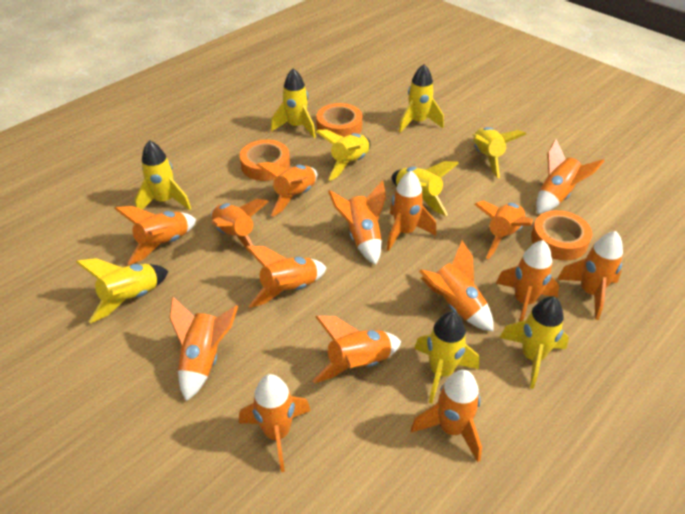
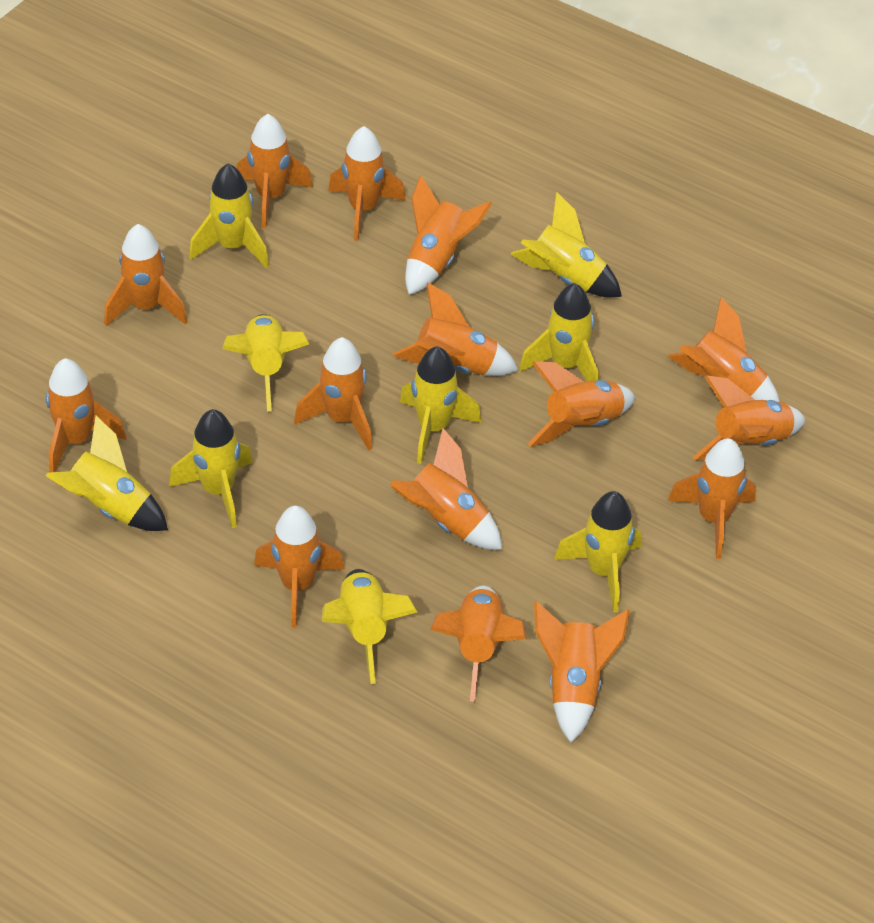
orange tape: 3 -> 0

